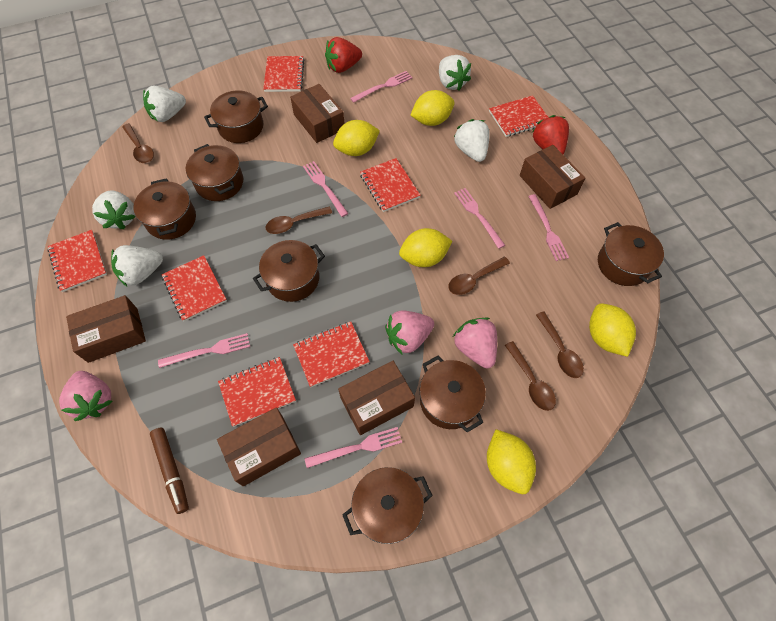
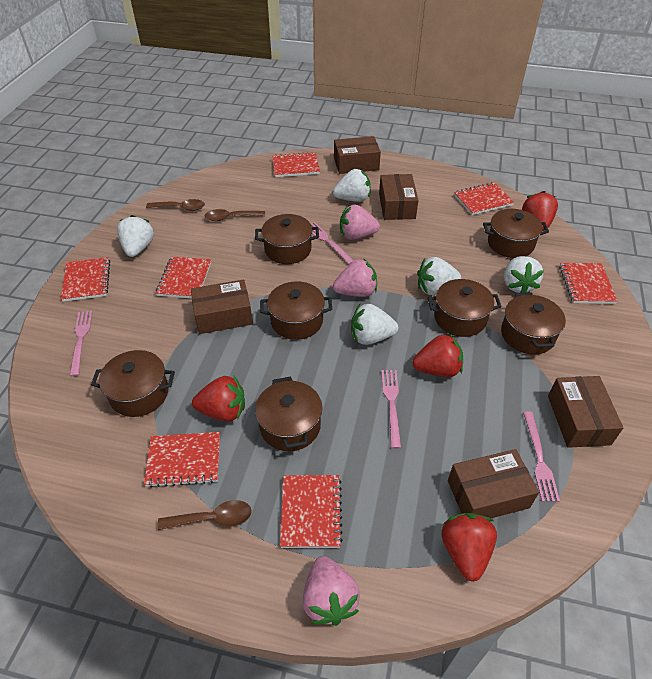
brown marker: 1 -> 0
brown spoon: 5 -> 3
pink fork: 6 -> 4
red strawberry: 2 -> 4
yellow lemon: 5 -> 0

